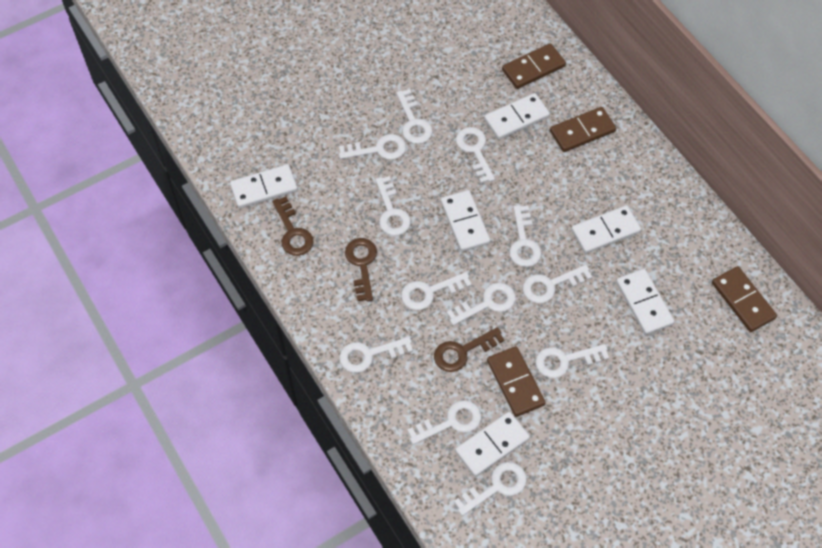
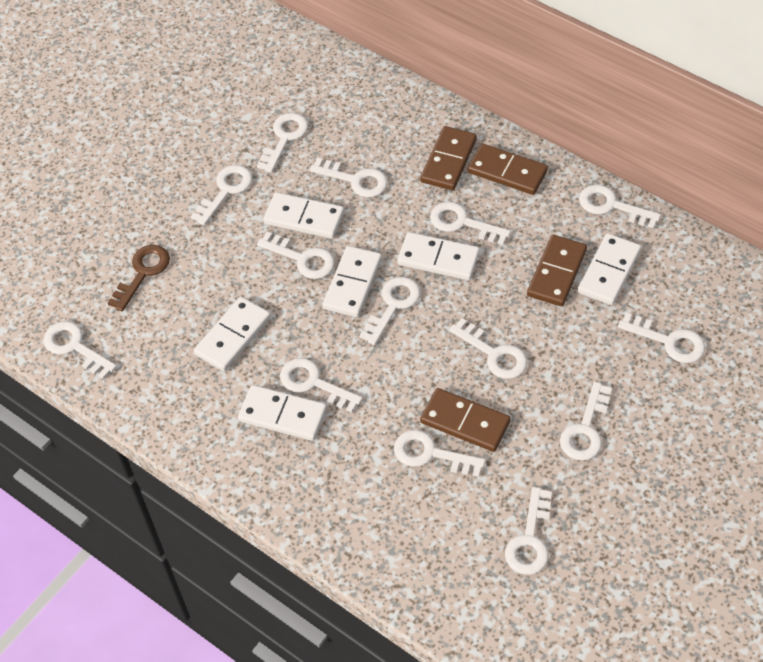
brown key: 3 -> 1
white key: 12 -> 14

